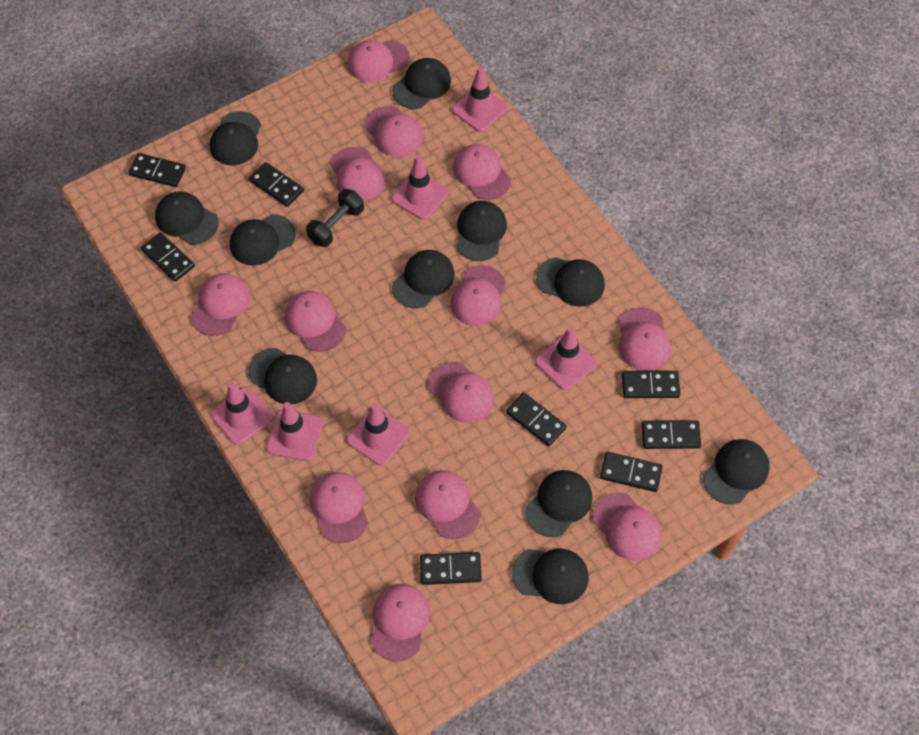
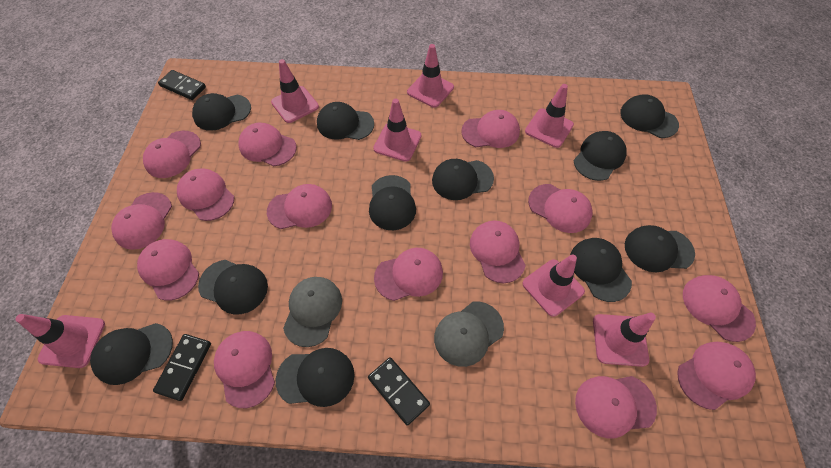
black domino: 8 -> 3
black dumbbell: 1 -> 0
grey cap: 0 -> 2
pink cap: 13 -> 14
pink traffic cone: 6 -> 7

